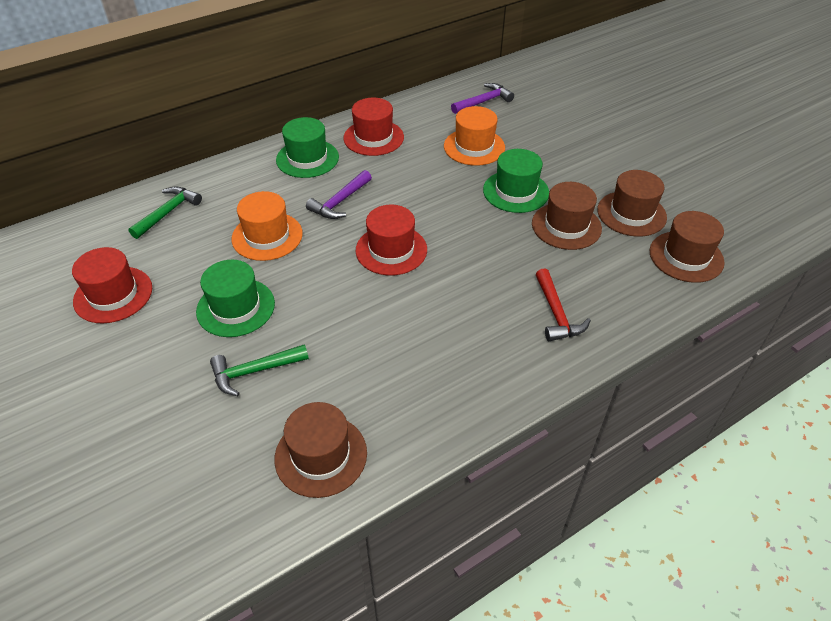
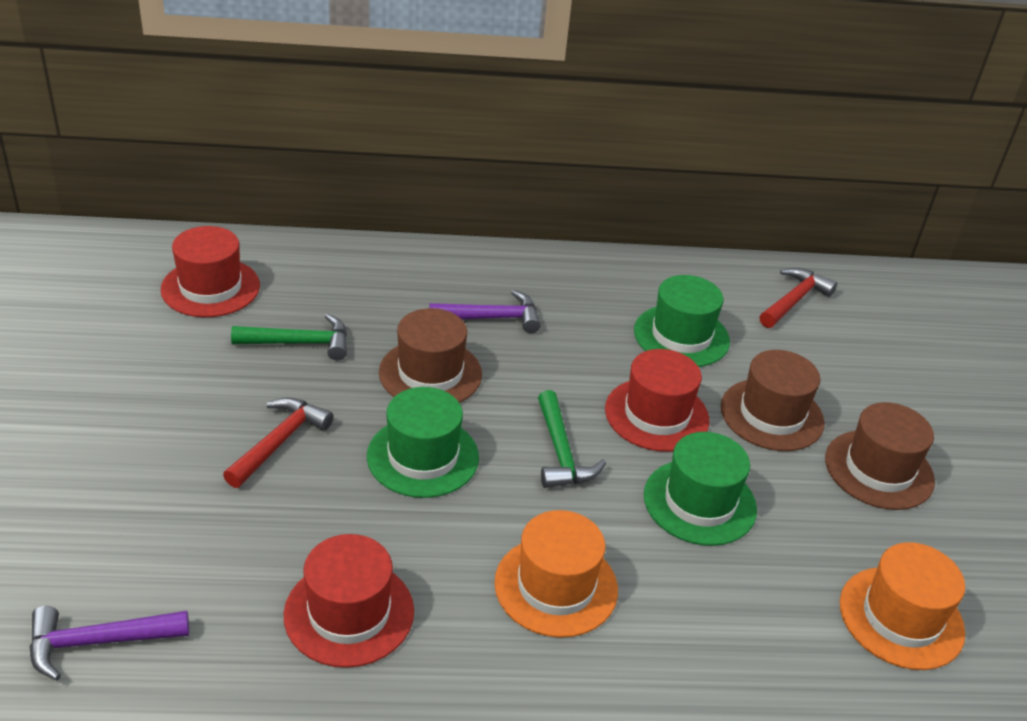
brown hat: 4 -> 3
red hammer: 1 -> 2

